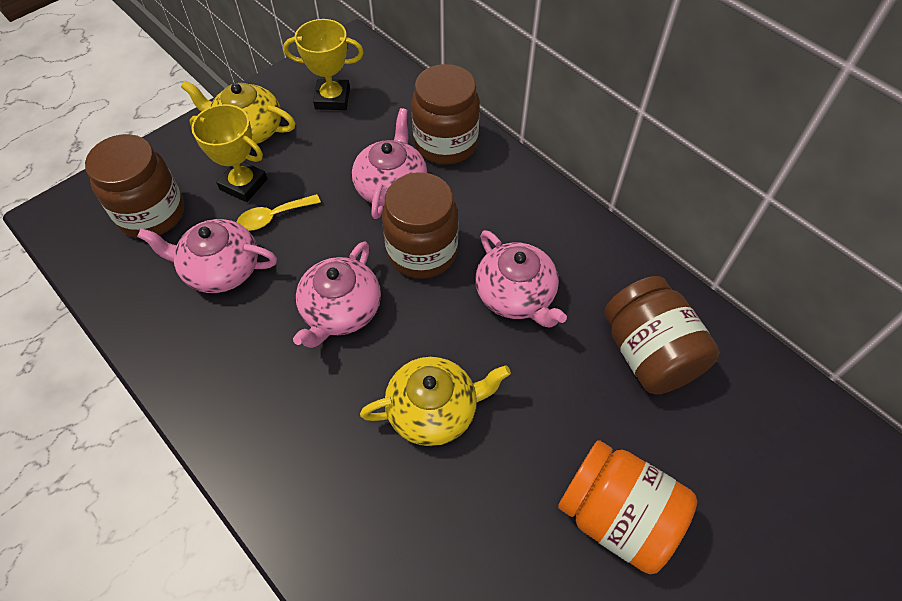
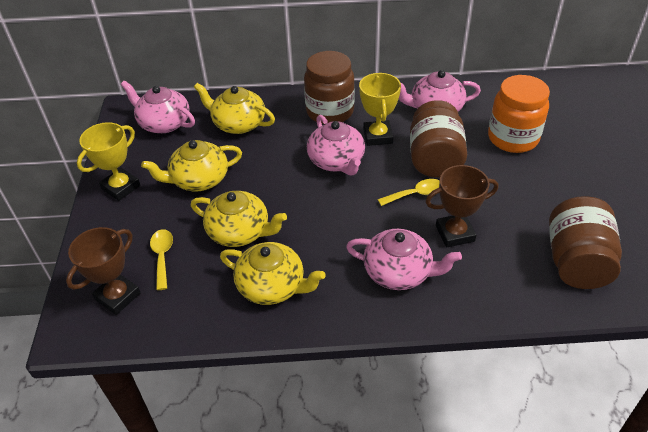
brown jar: 4 -> 3
brown trophy: 0 -> 2
yellow spoon: 1 -> 2
yellow teapot: 2 -> 4

